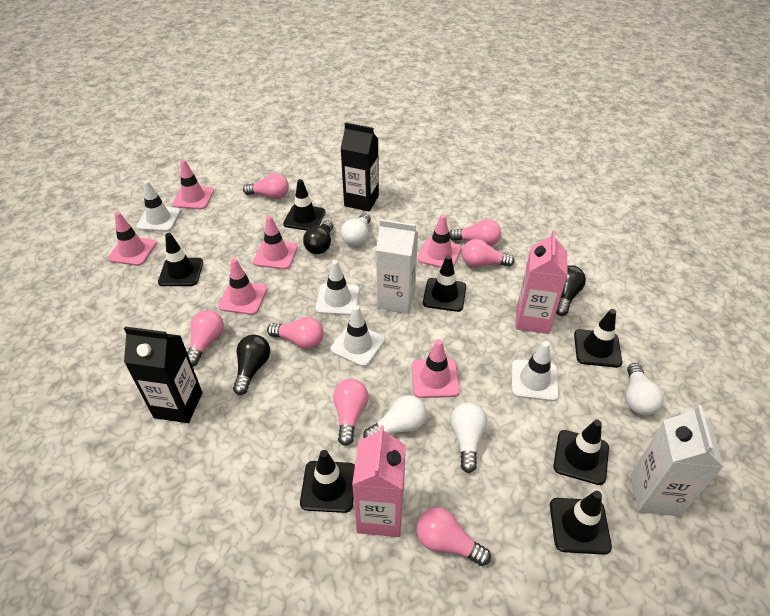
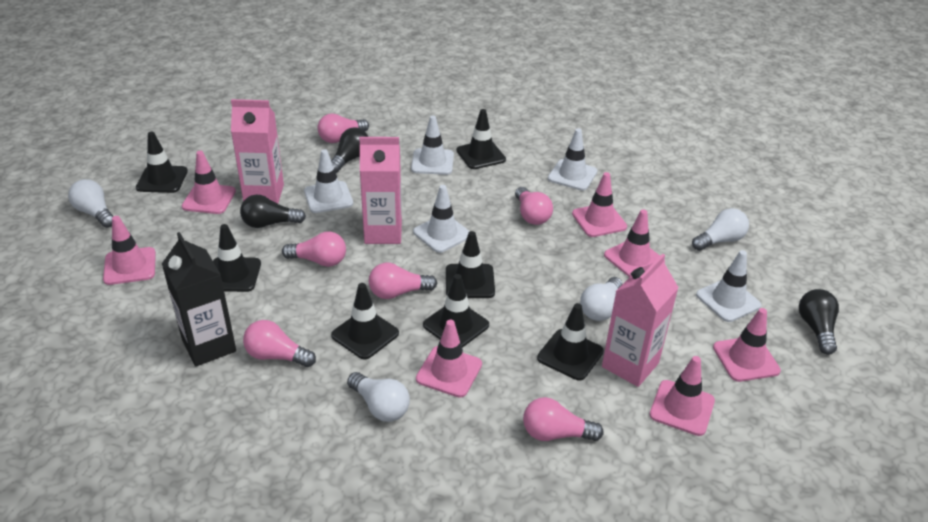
black carton: 2 -> 1
pink carton: 2 -> 3
pink light bulb: 7 -> 6
pink traffic cone: 6 -> 7
white carton: 2 -> 0
white traffic cone: 4 -> 5

